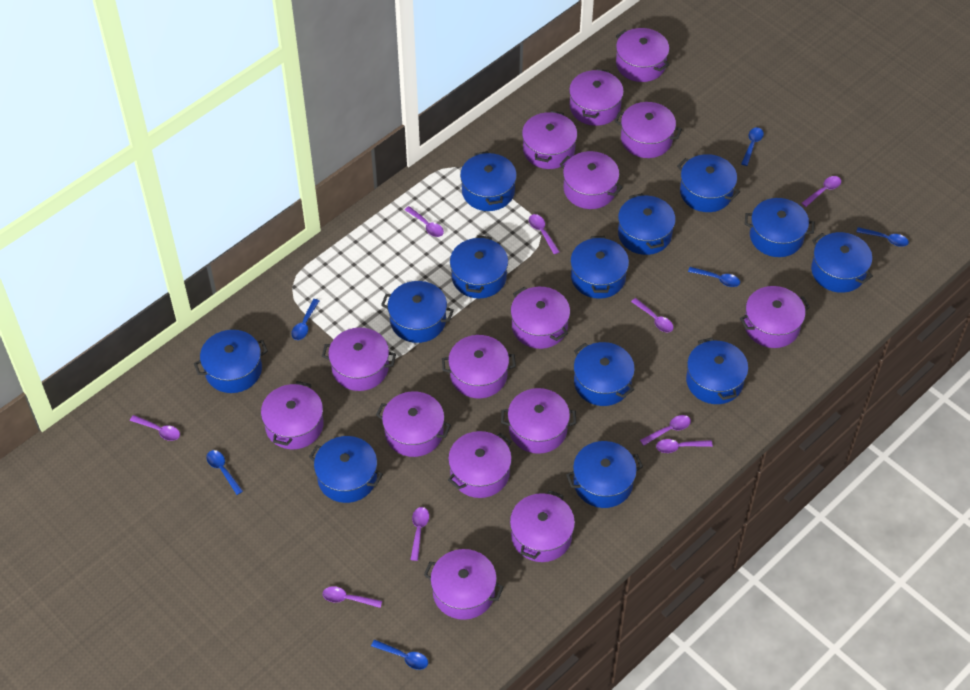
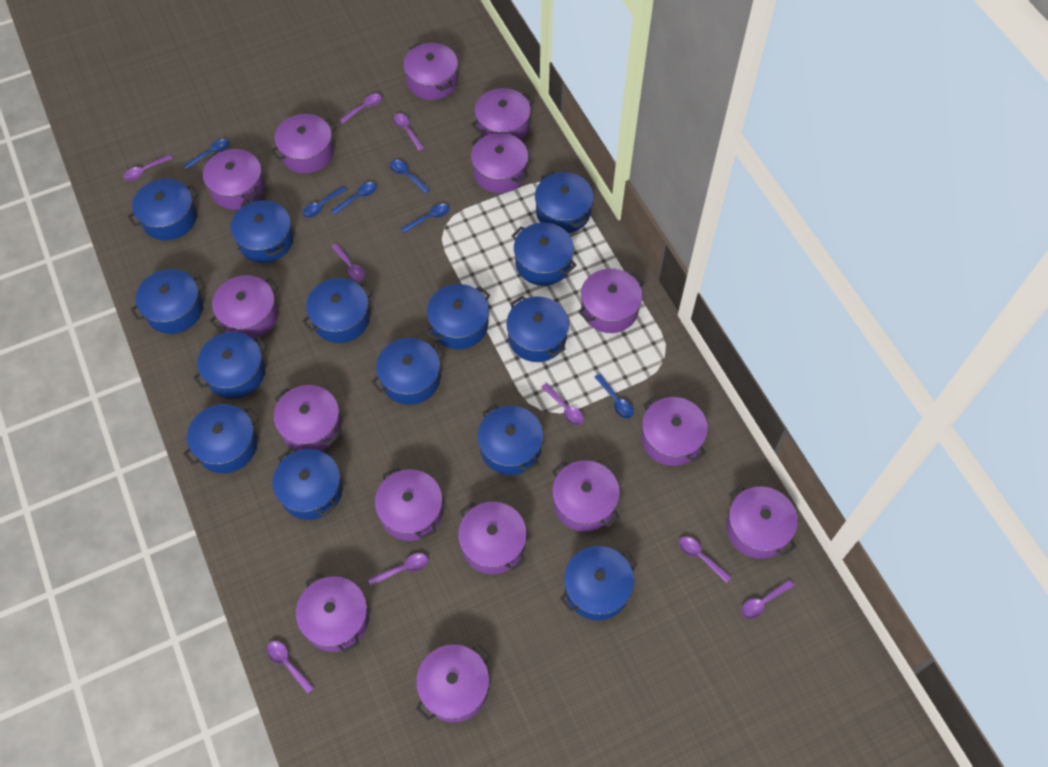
blue pot: 13 -> 14

